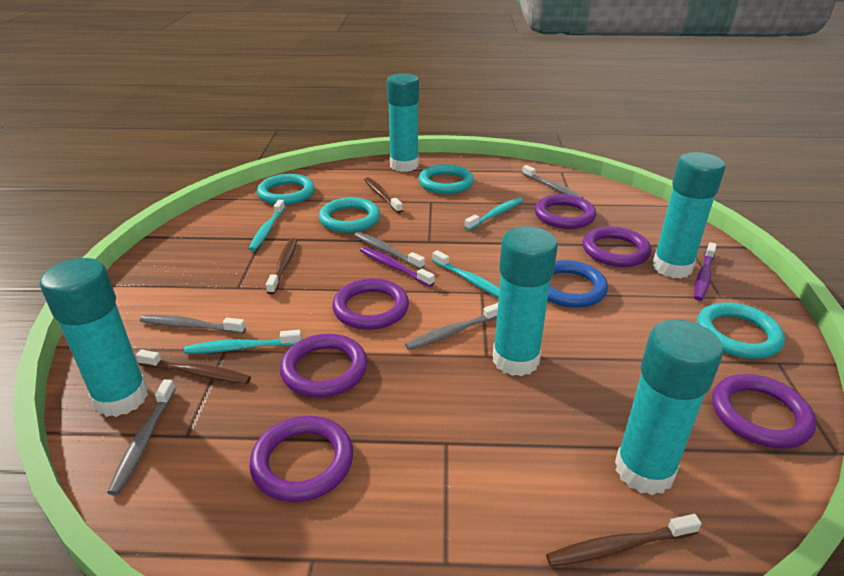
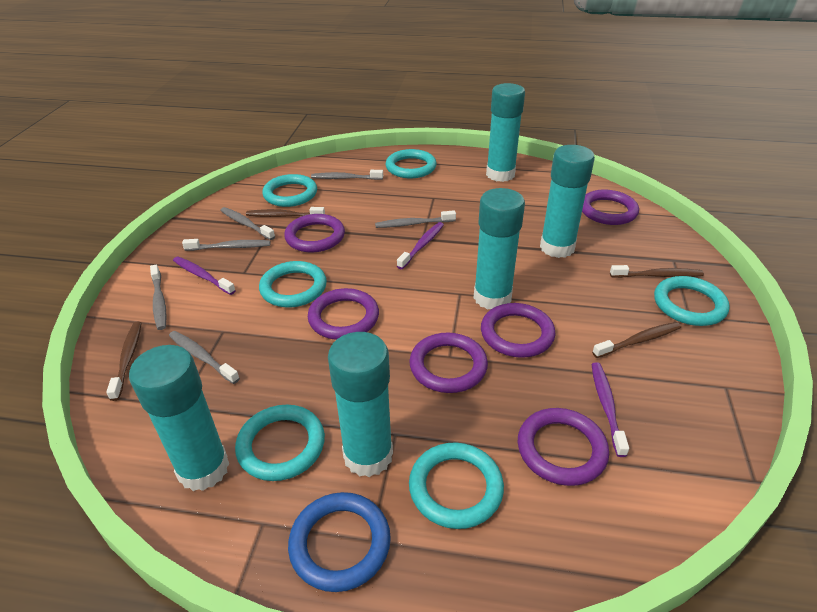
grey toothbrush: 5 -> 6
purple toothbrush: 2 -> 3
turquoise ring: 4 -> 6
turquoise toothbrush: 4 -> 0

